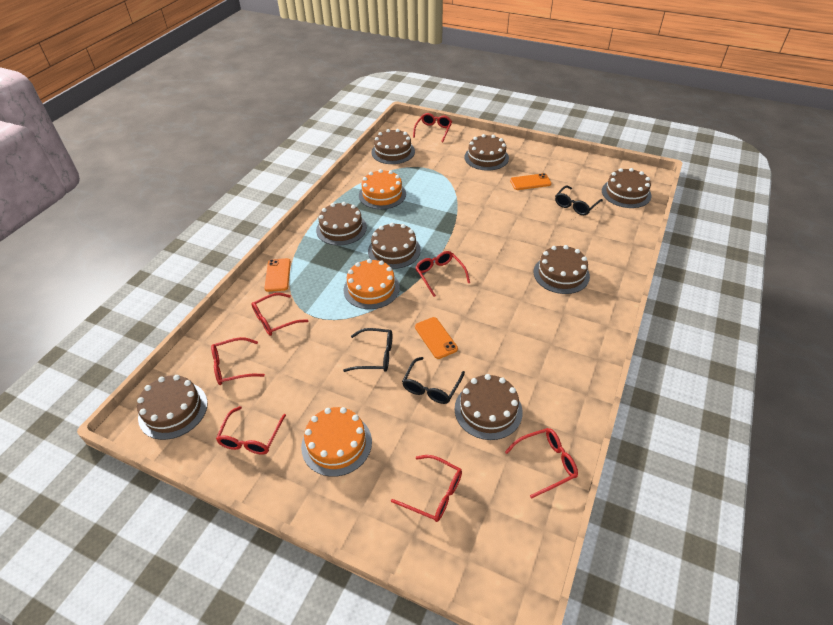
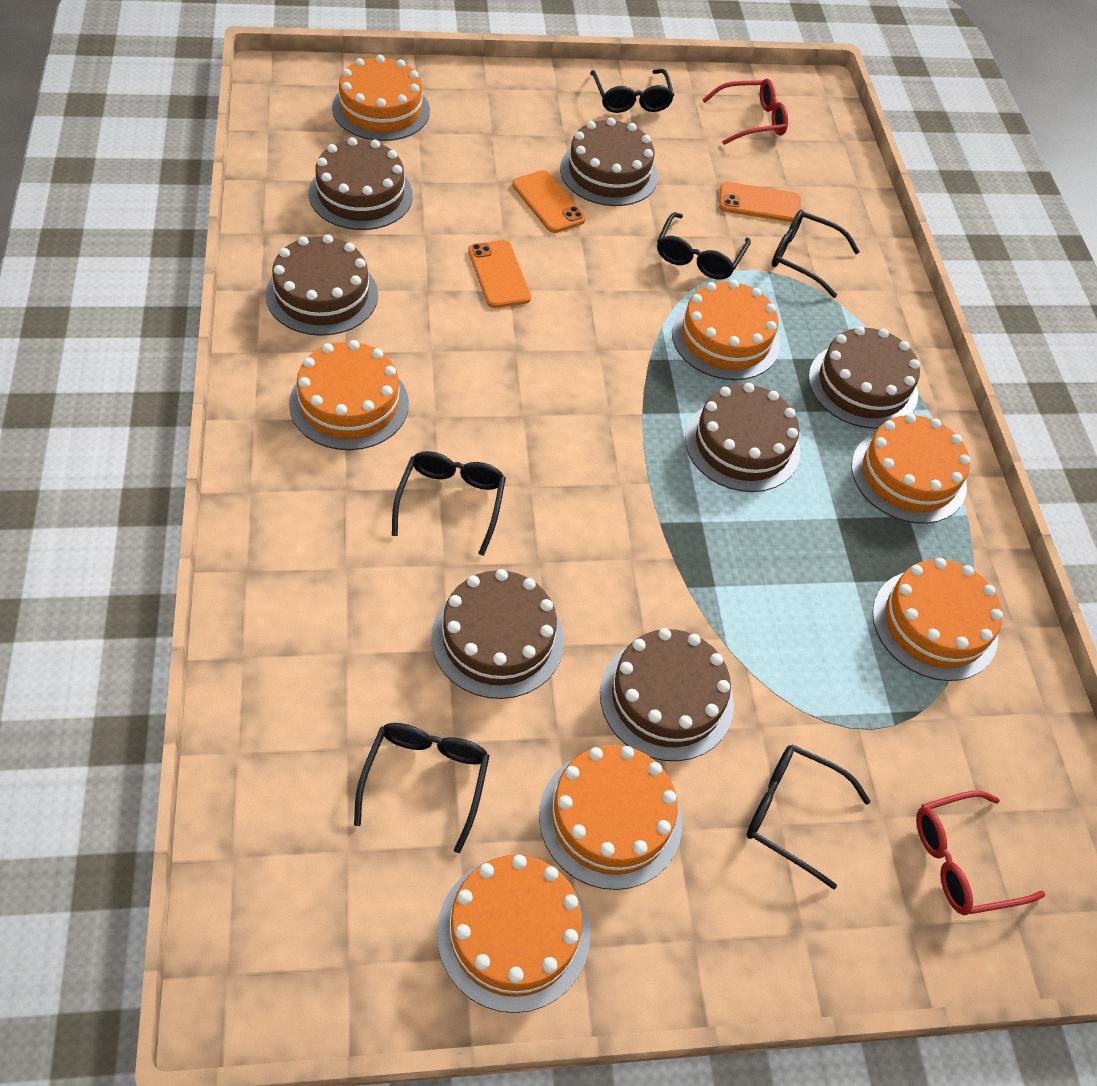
black glasses: 3 -> 6
brown cake: 8 -> 7
orange cake: 3 -> 7
red glasses: 7 -> 2

